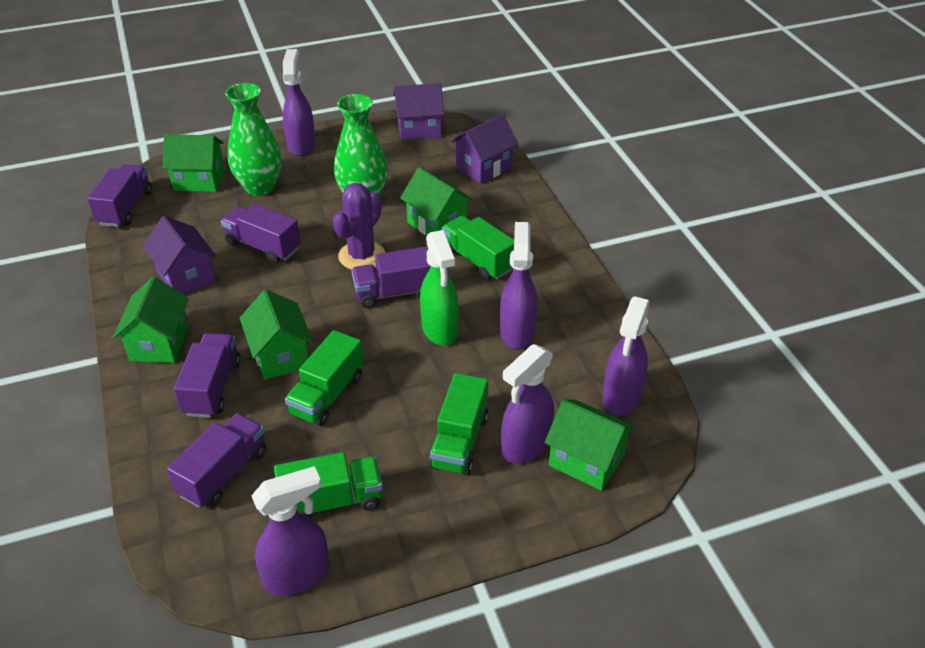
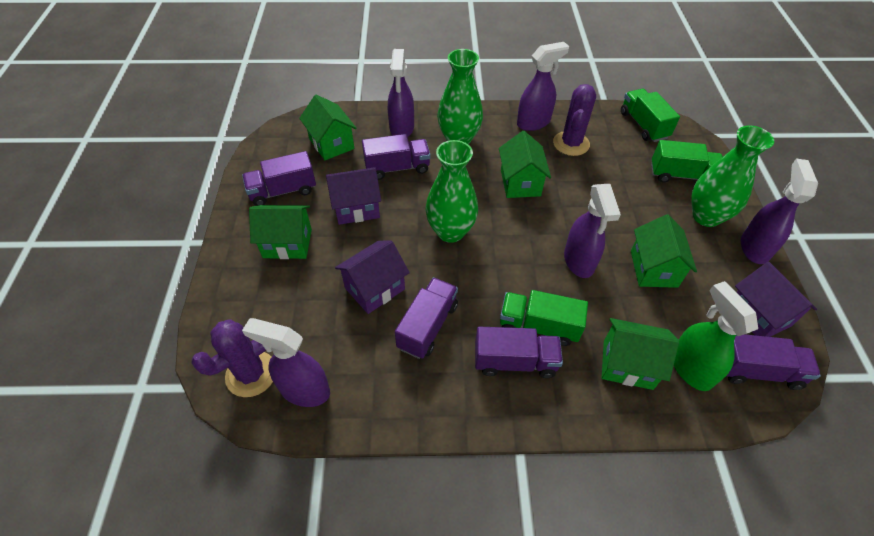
green truck: 4 -> 3
green vase: 2 -> 3
purple cactus: 1 -> 2

